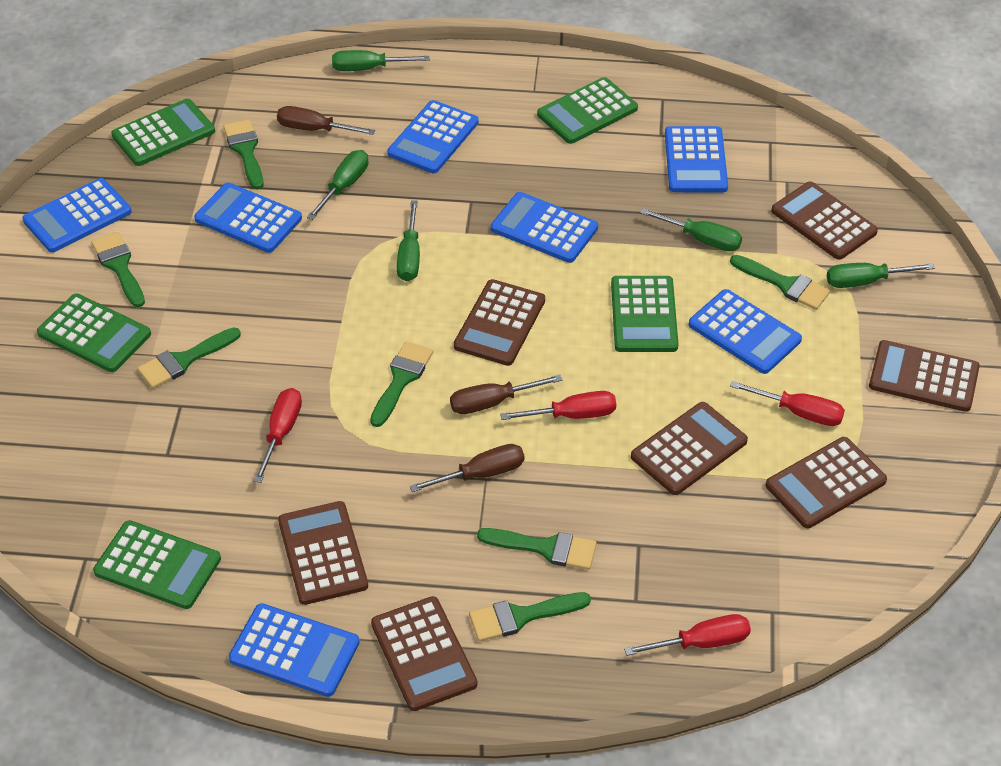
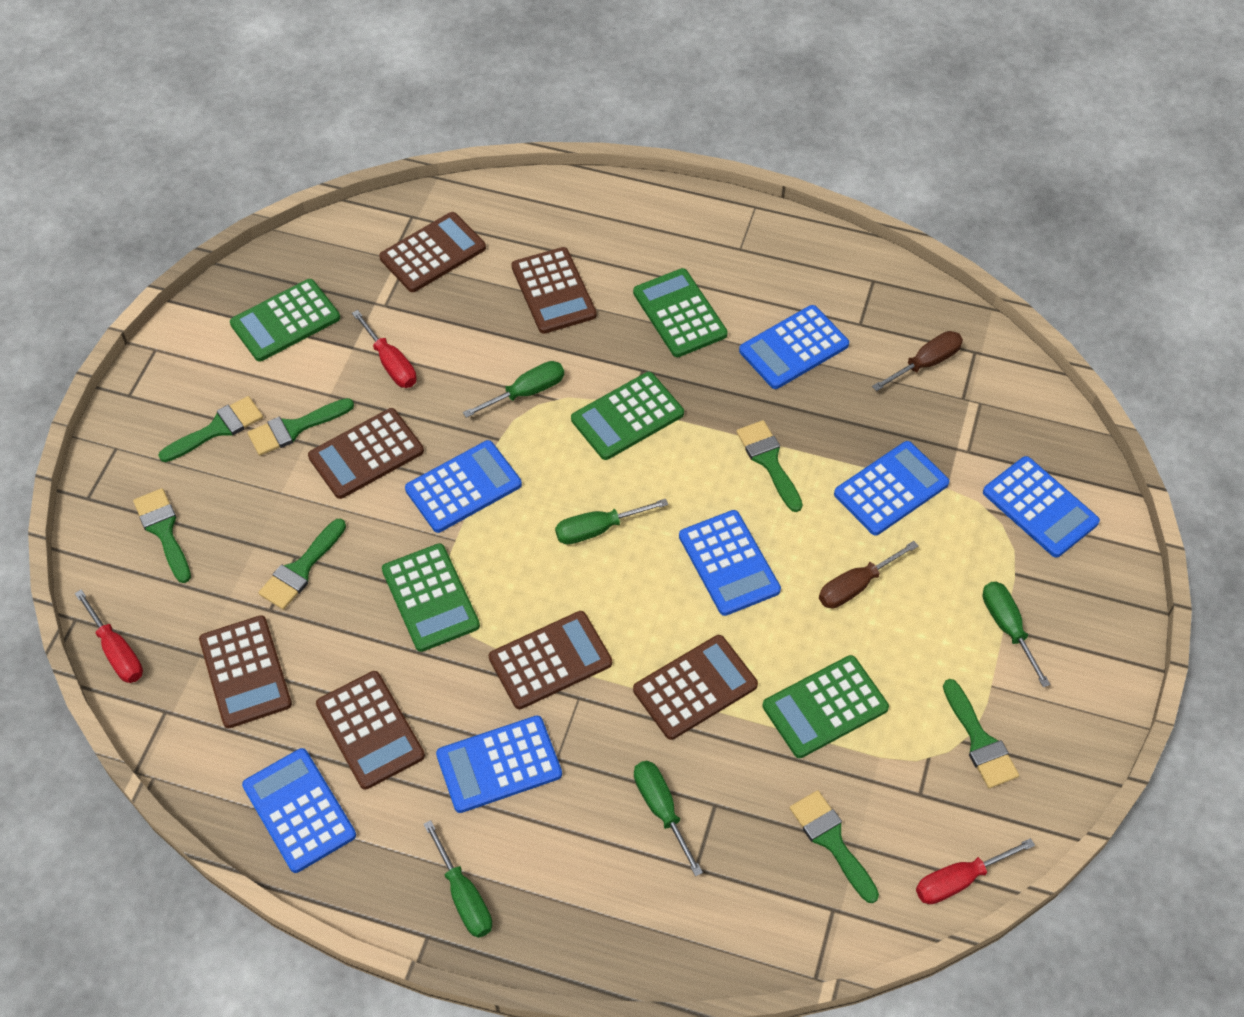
brown screwdriver: 3 -> 2
red screwdriver: 4 -> 3

